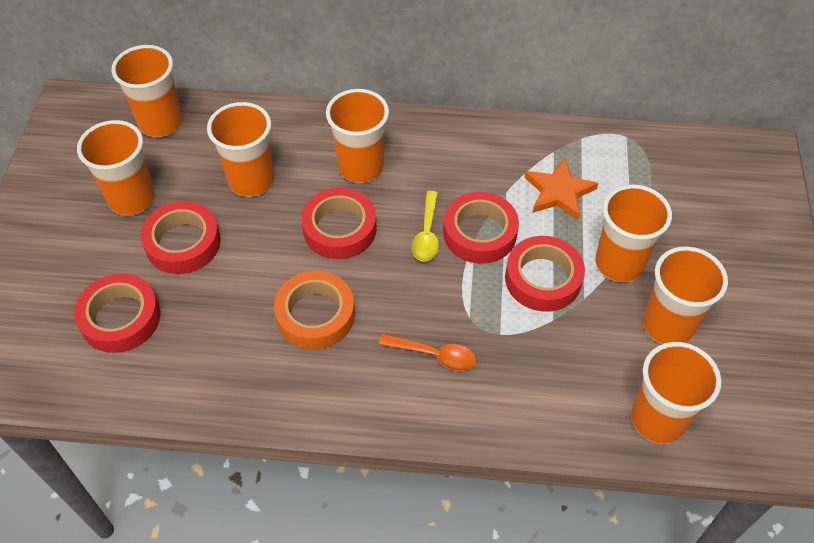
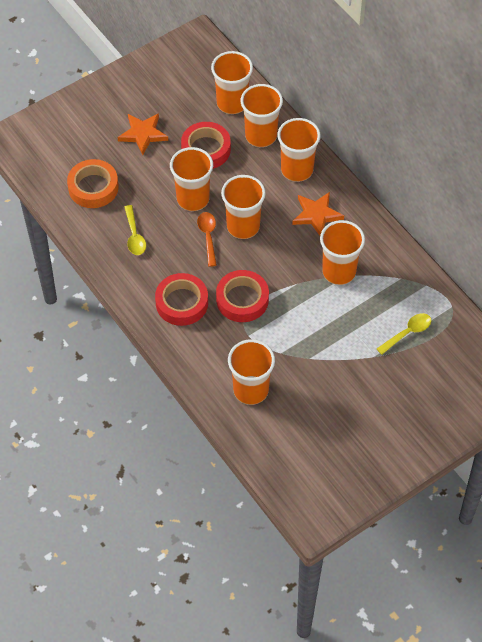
orange star: 1 -> 2
red tape: 5 -> 3
yellow spoon: 1 -> 2

